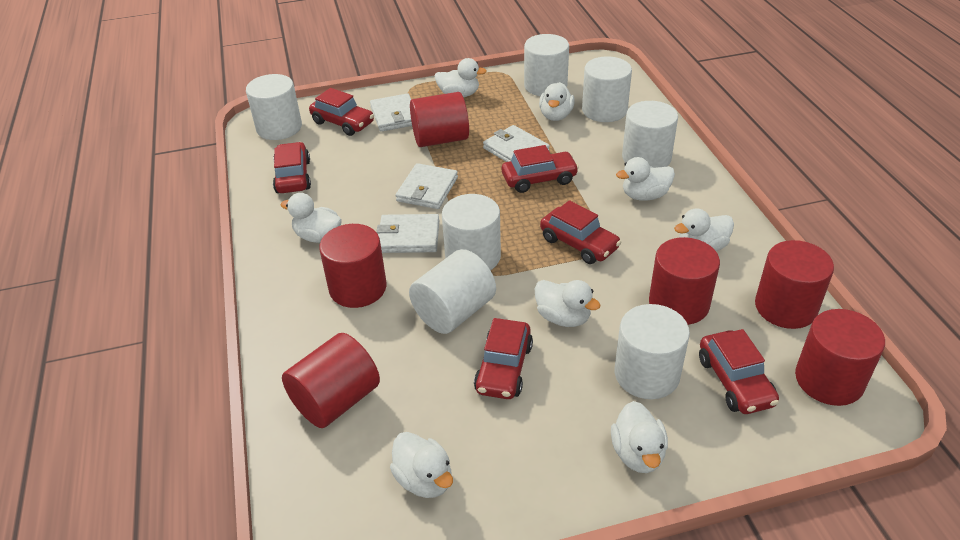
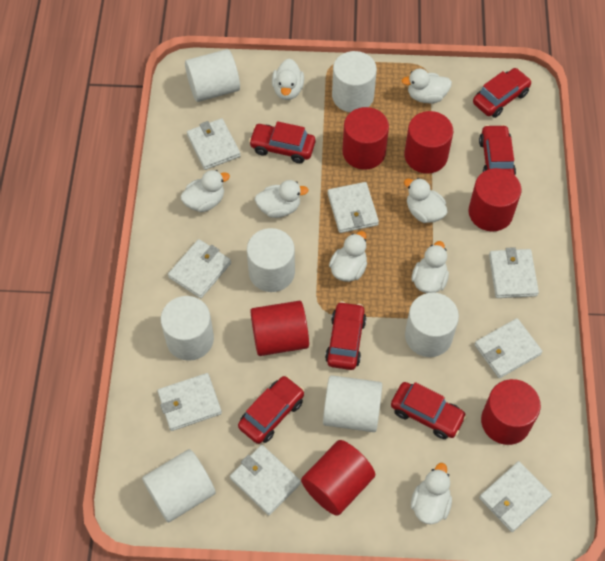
white wallet: 4 -> 8

